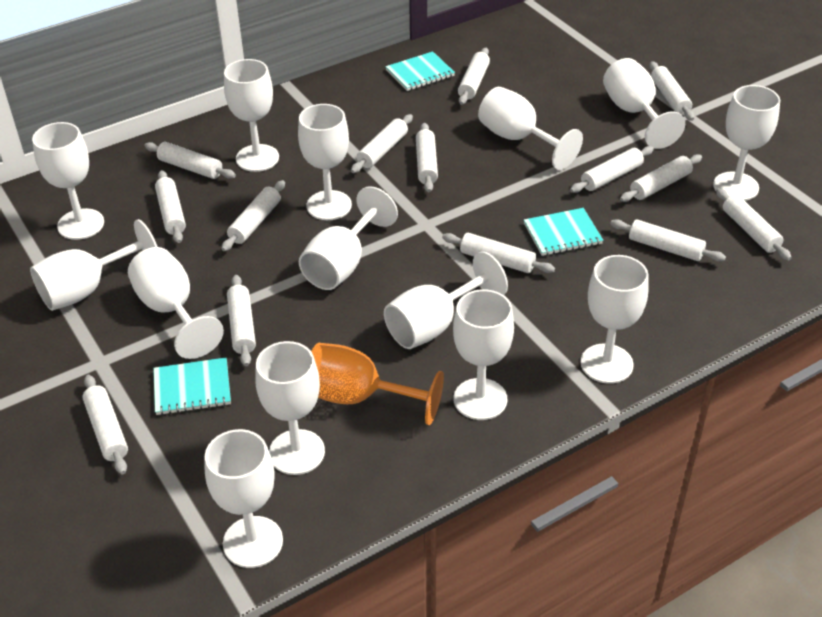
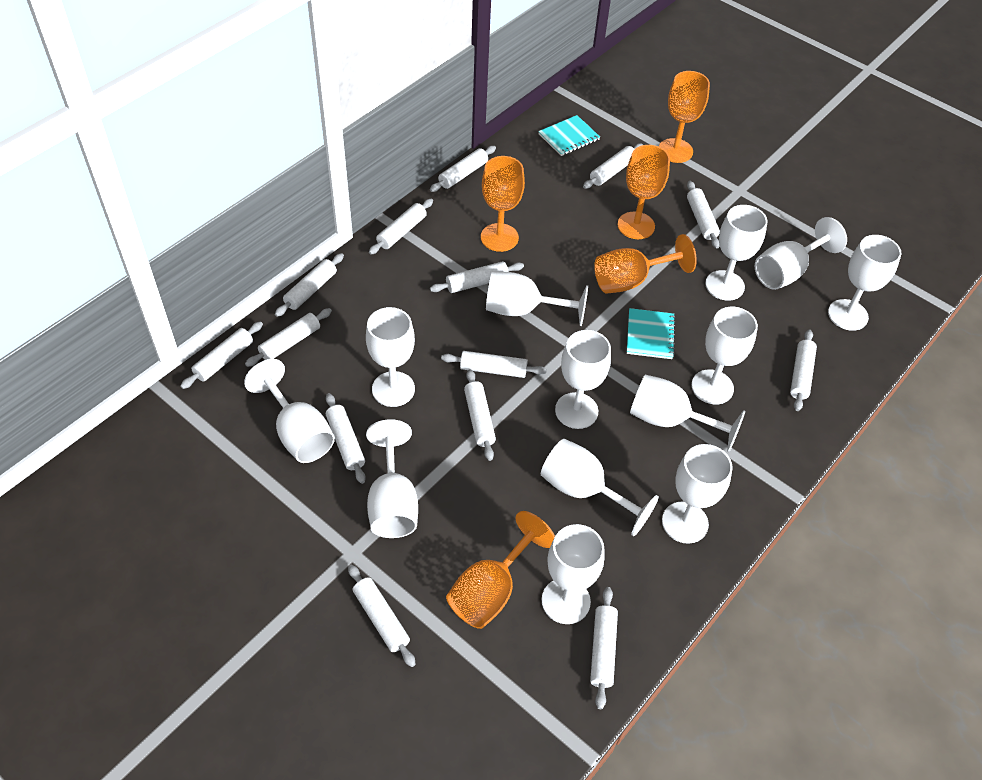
orange goblet: 1 -> 5
turquoise notebook: 3 -> 2
white goblet: 14 -> 13

